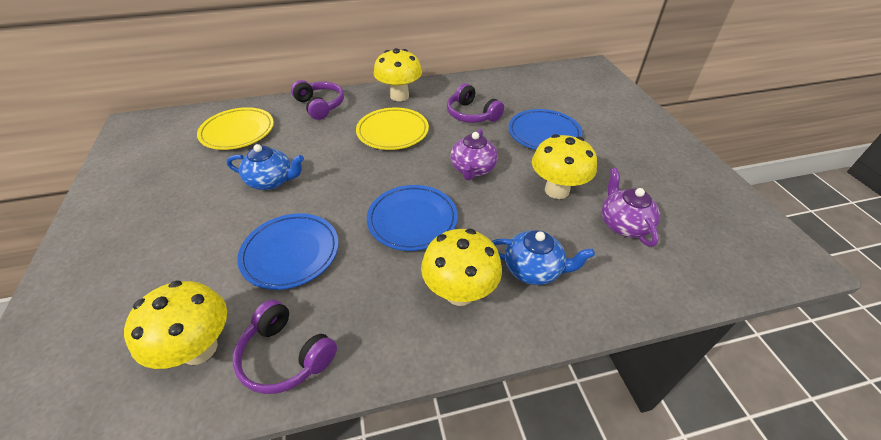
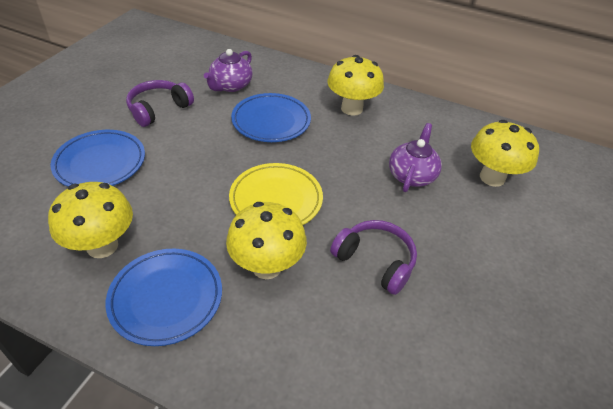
blue teapot: 2 -> 0
purple headphones: 3 -> 2
yellow plate: 2 -> 1

